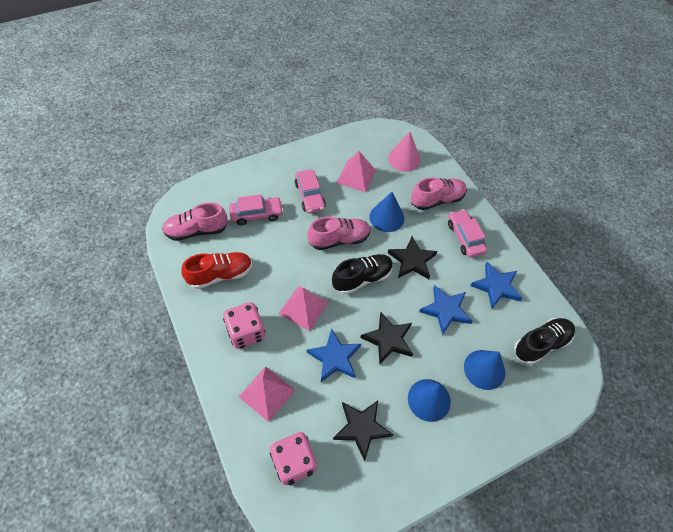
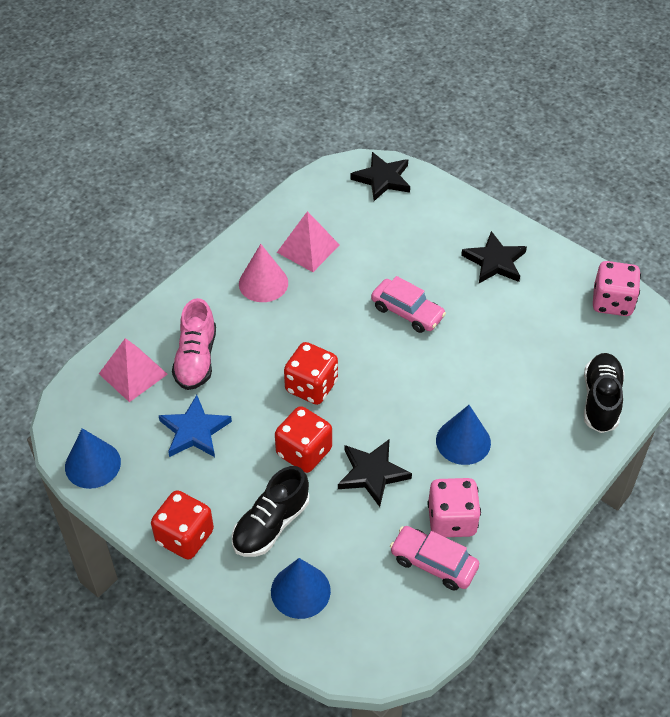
blue star: 3 -> 1
pink car: 3 -> 2
pink pyramid: 3 -> 2
pink shoe: 3 -> 1
red dice: 0 -> 3
red shoe: 1 -> 0

